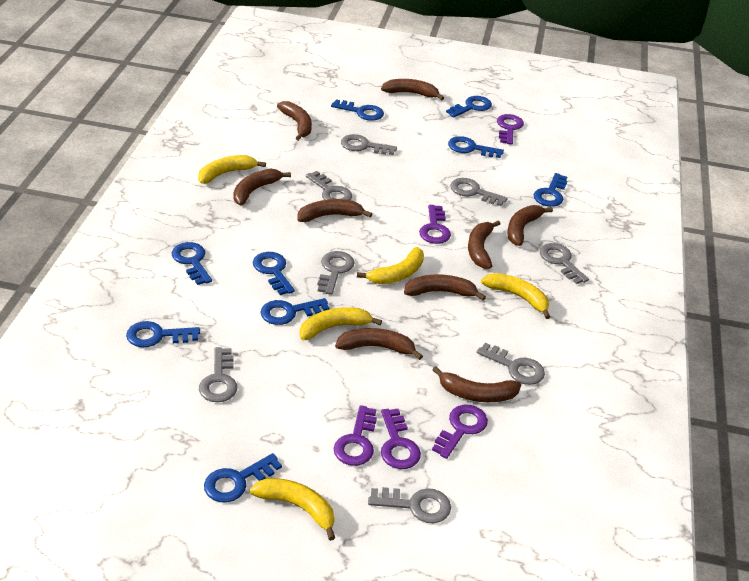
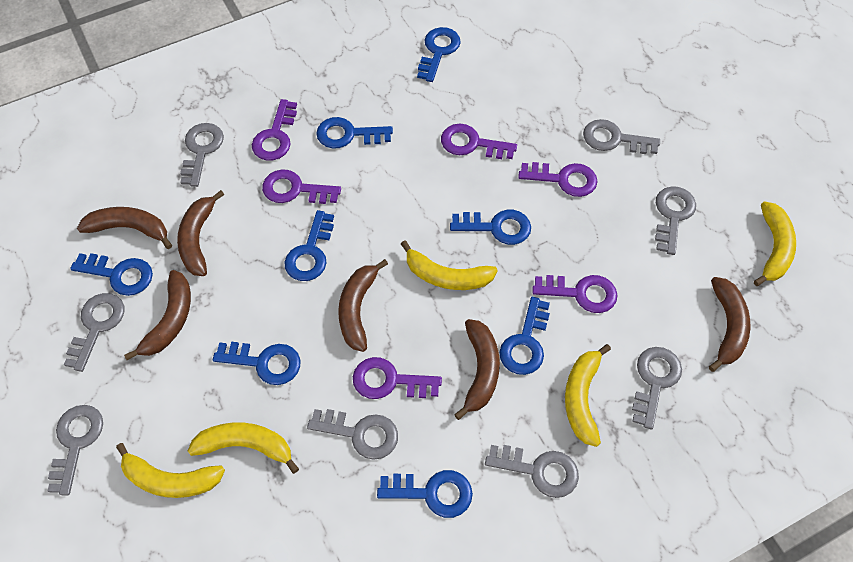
blue key: 9 -> 8
brown banana: 9 -> 6
purple key: 5 -> 6

